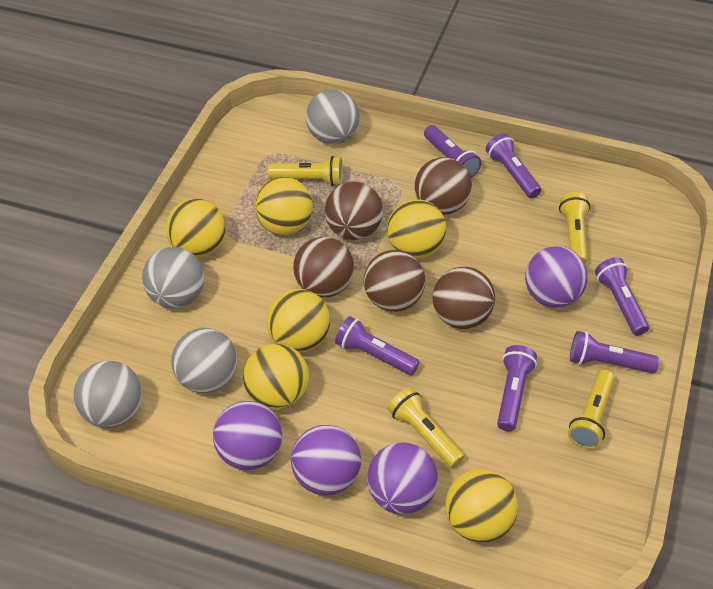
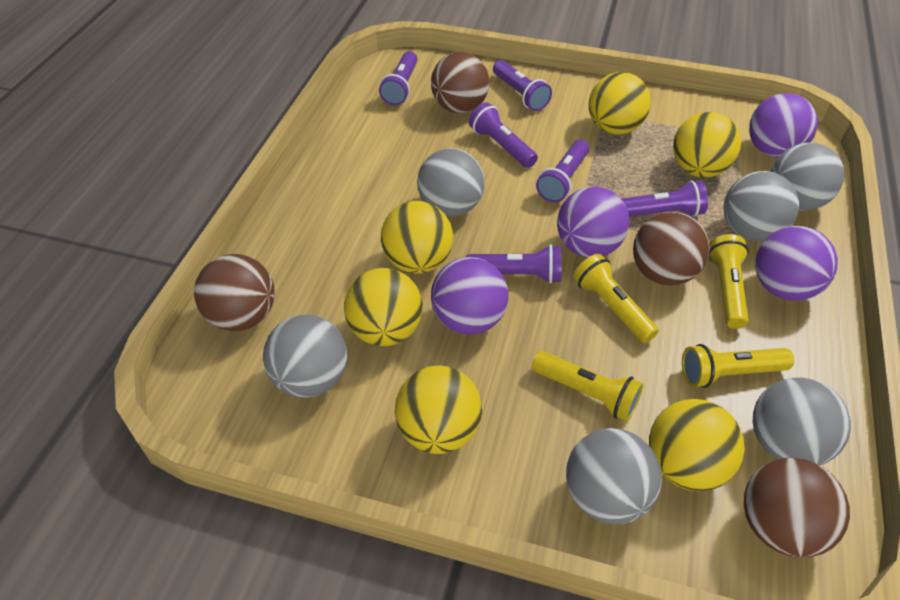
brown ball: 5 -> 4
grey ball: 4 -> 6

